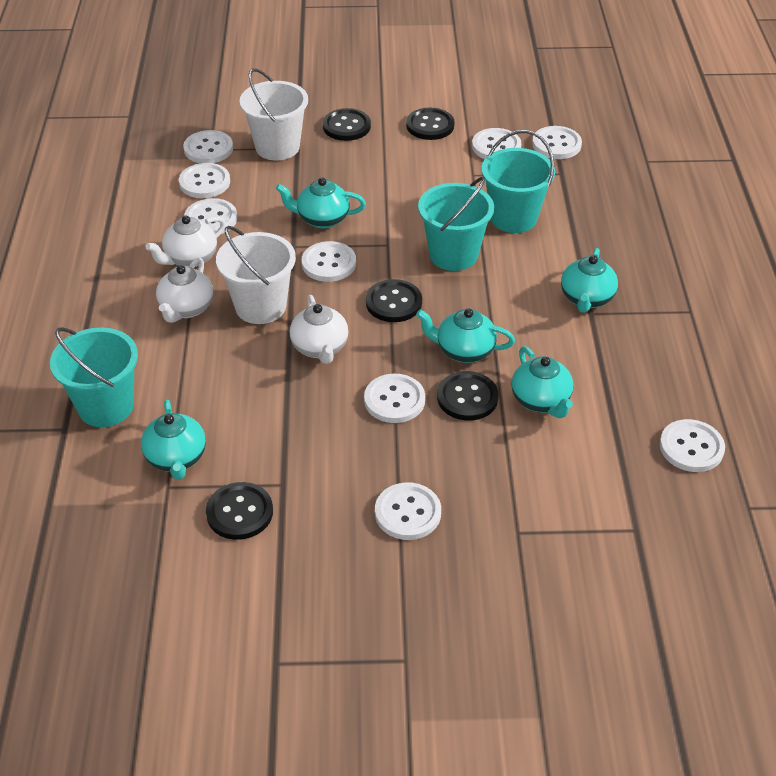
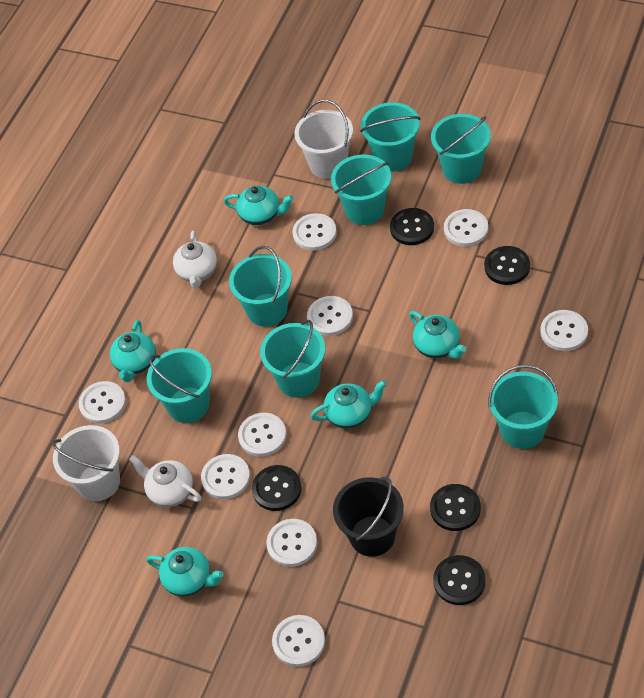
black bucket: 0 -> 1
turquoise bucket: 3 -> 7
white teapot: 3 -> 2

